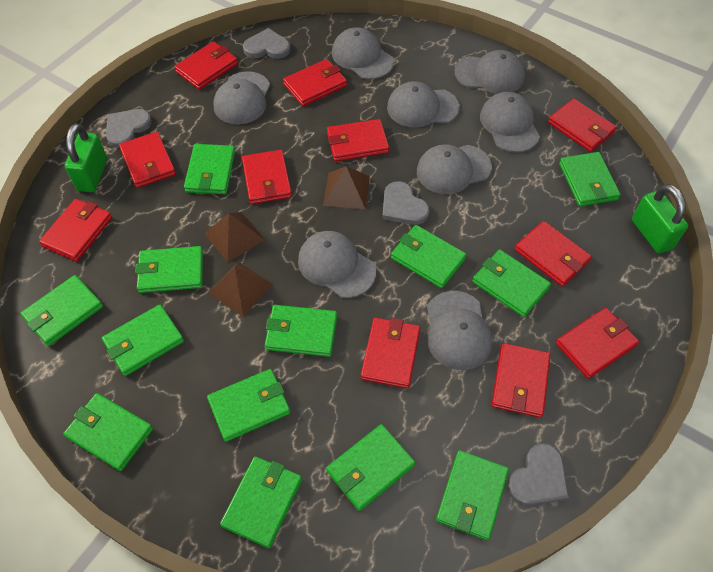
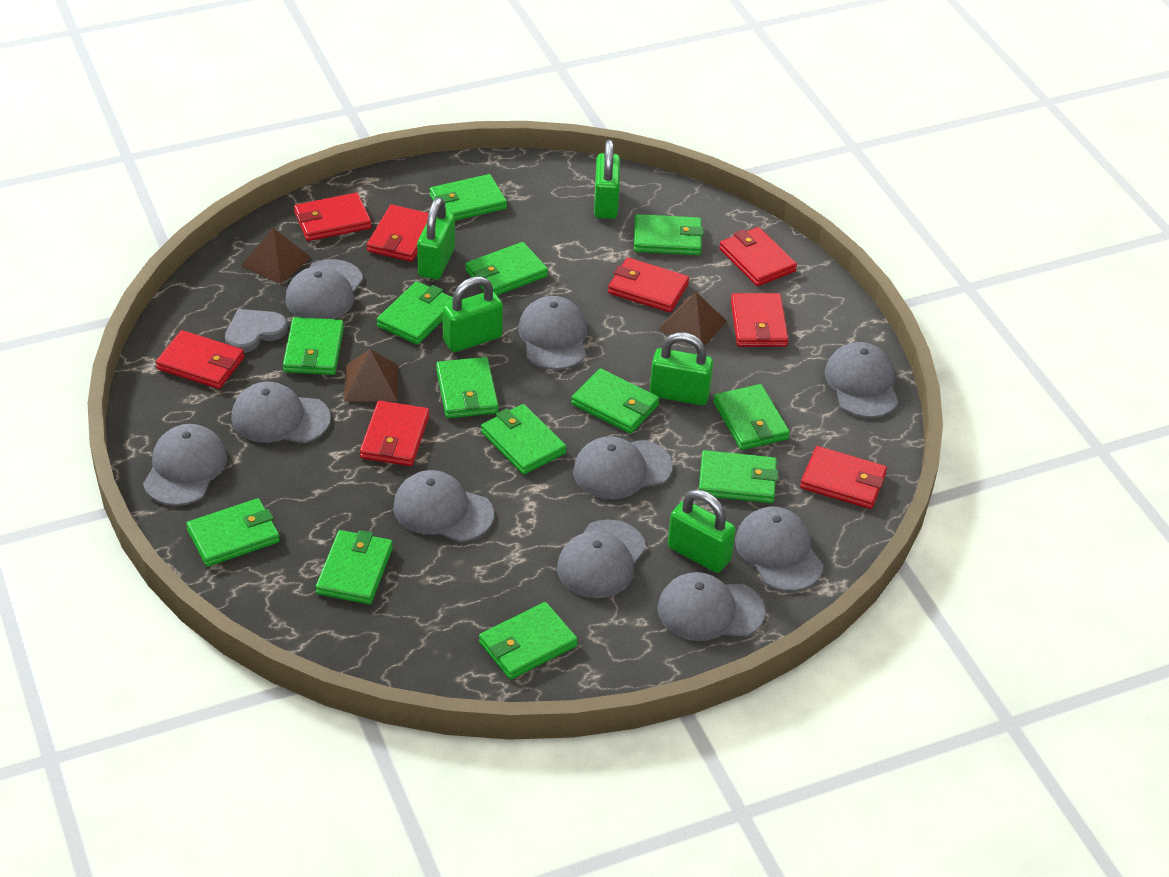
green padlock: 2 -> 5
grey cap: 8 -> 10
grey heart: 4 -> 1
red wallet: 11 -> 8

